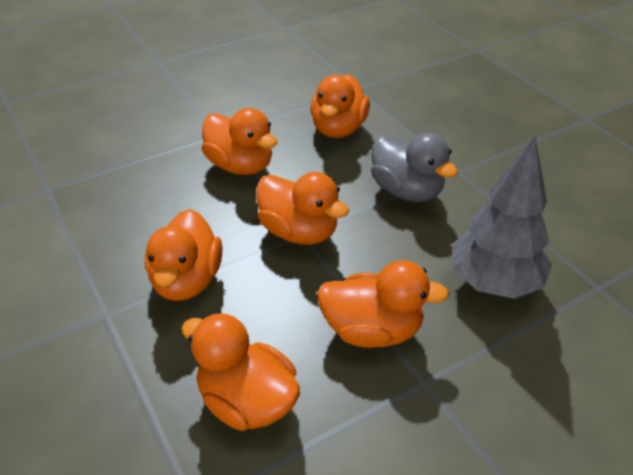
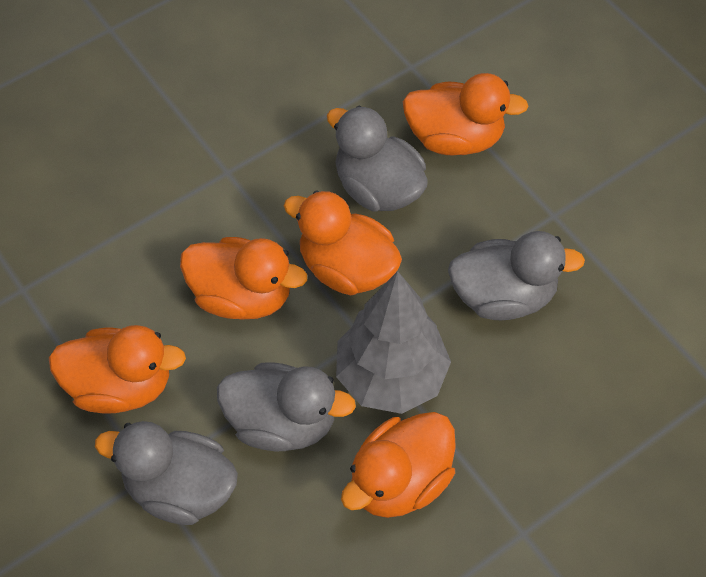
grey duck: 1 -> 4
orange duck: 6 -> 5

